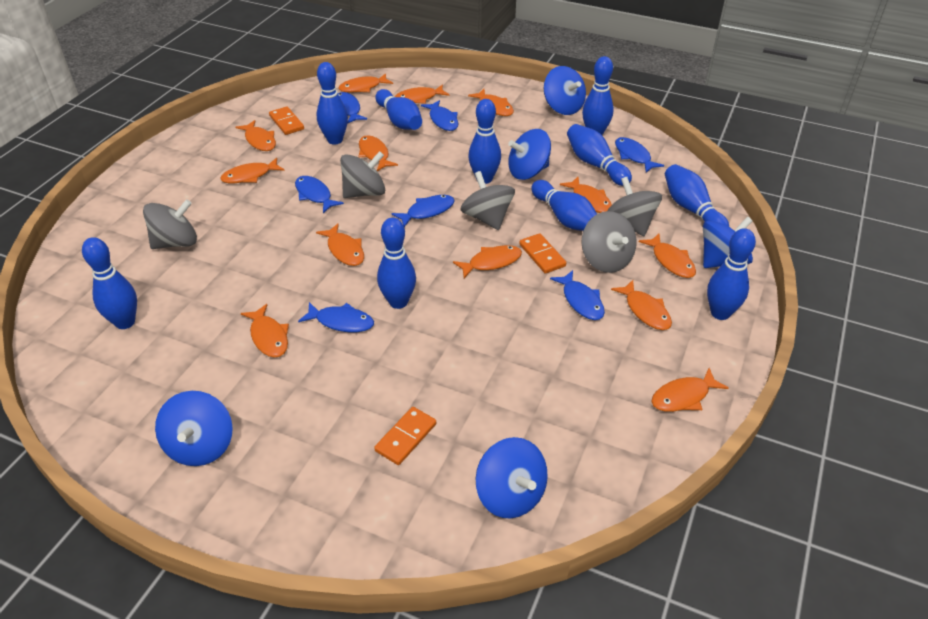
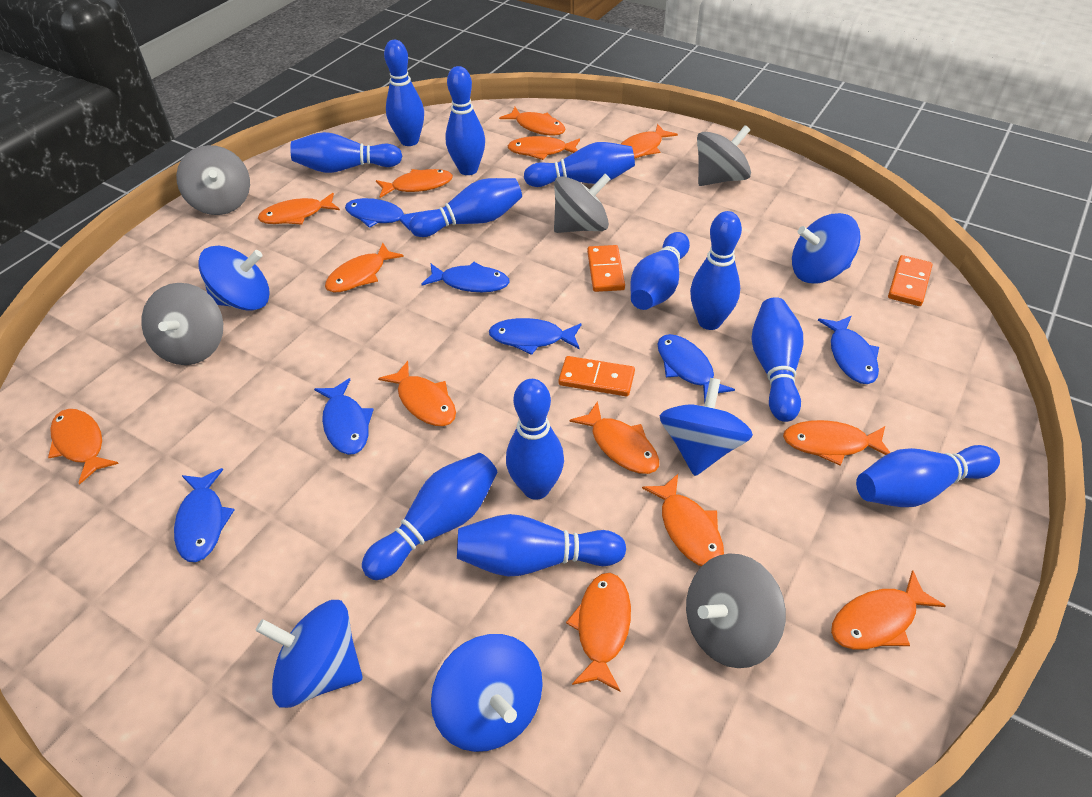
blue bowling pin: 10 -> 12

